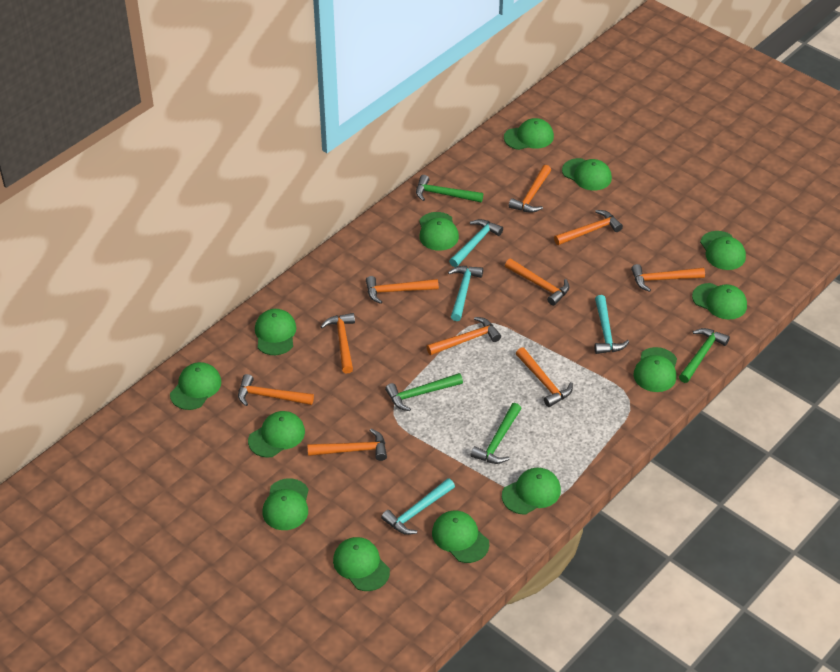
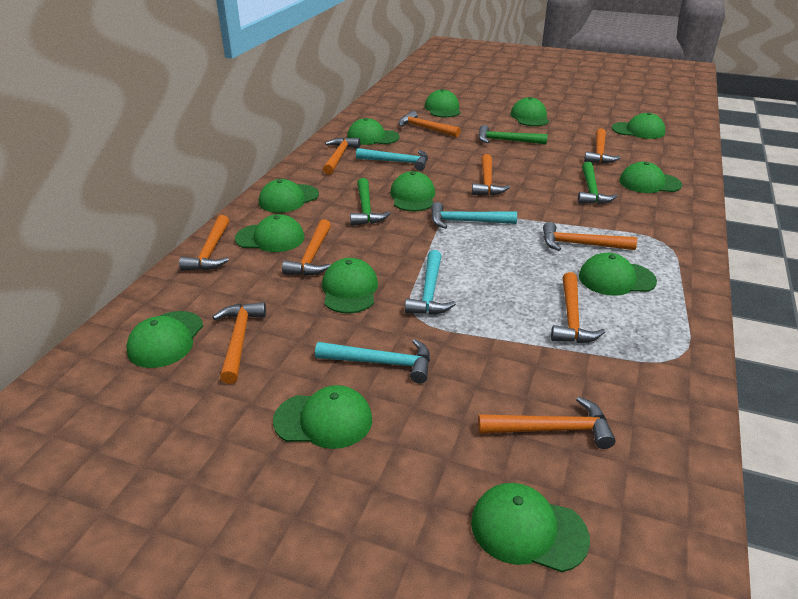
green hammer: 4 -> 3

